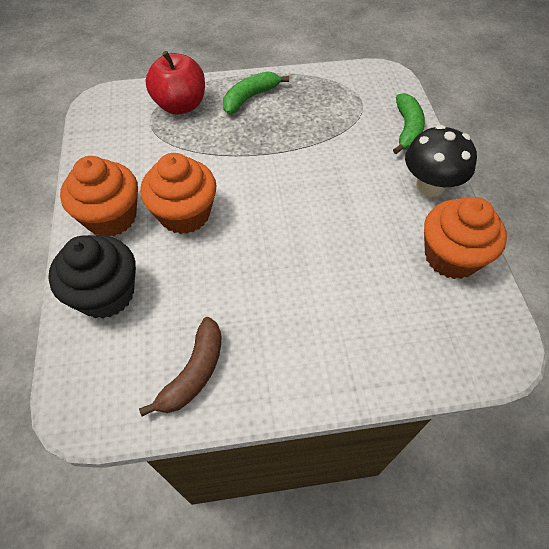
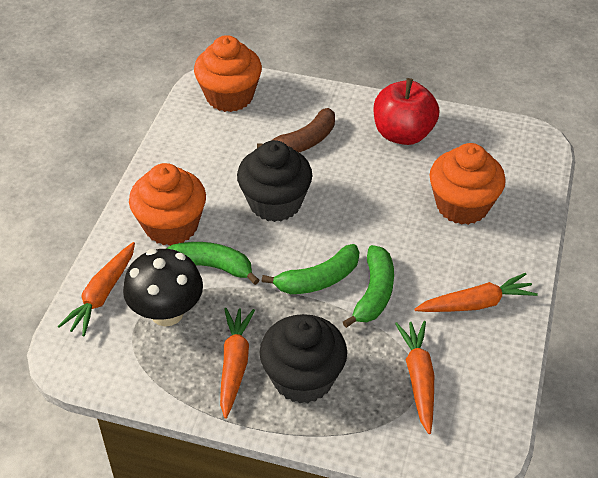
black cupcake: 1 -> 2
green banana: 2 -> 3
orange carrot: 0 -> 4

